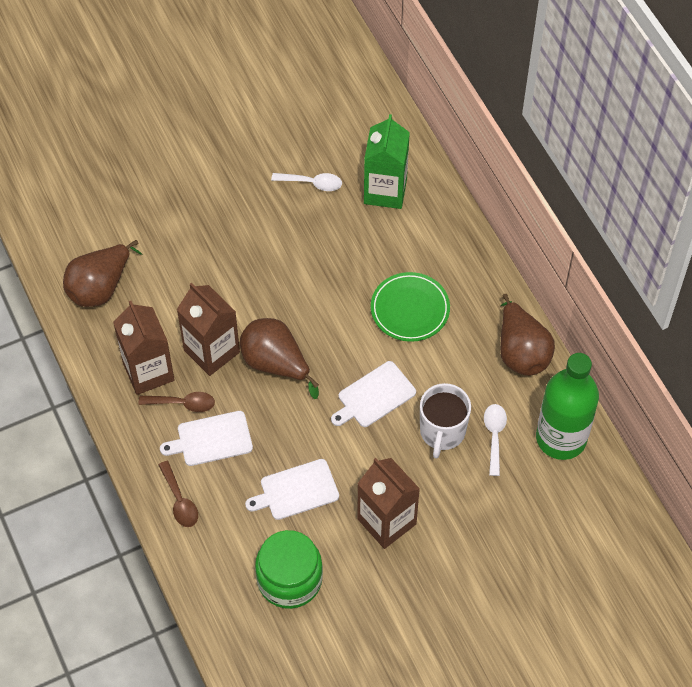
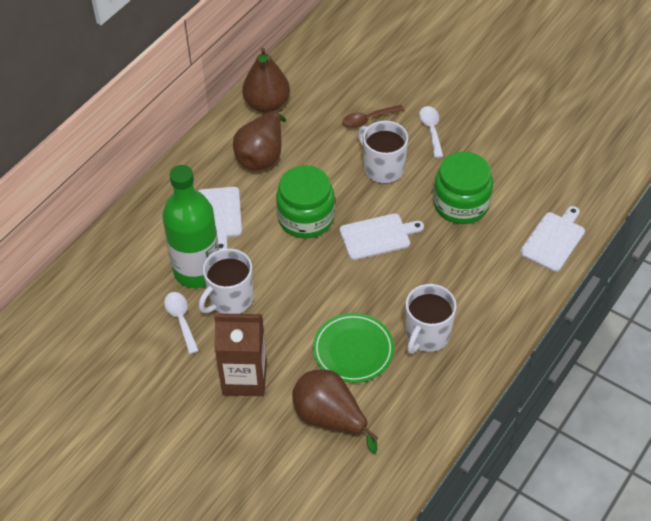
brown carton: 3 -> 1
brown spoon: 2 -> 1
green carton: 1 -> 0
green jar: 1 -> 2
white mug: 1 -> 3

